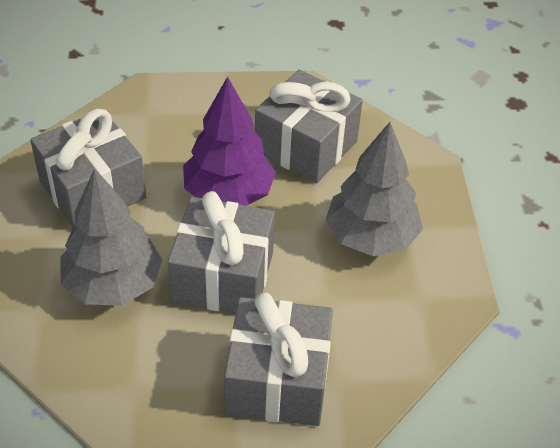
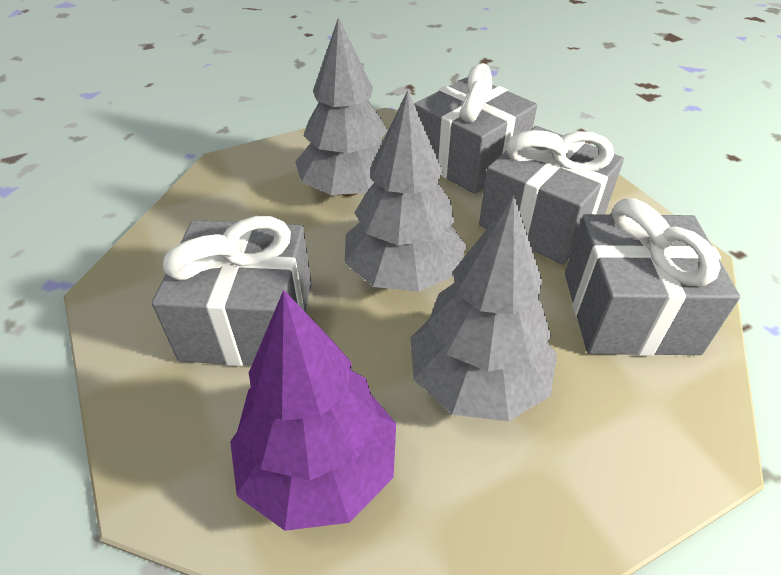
grey tree: 2 -> 3

